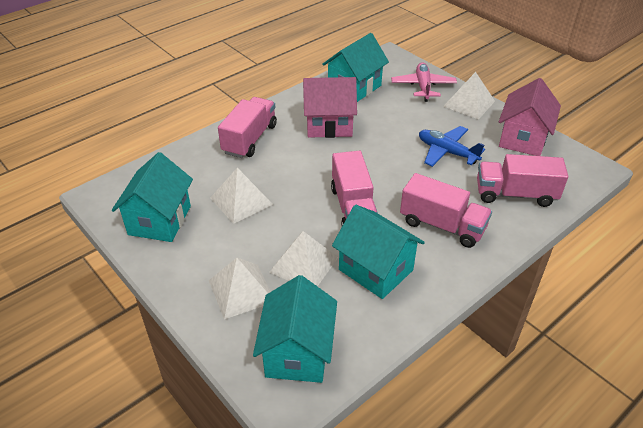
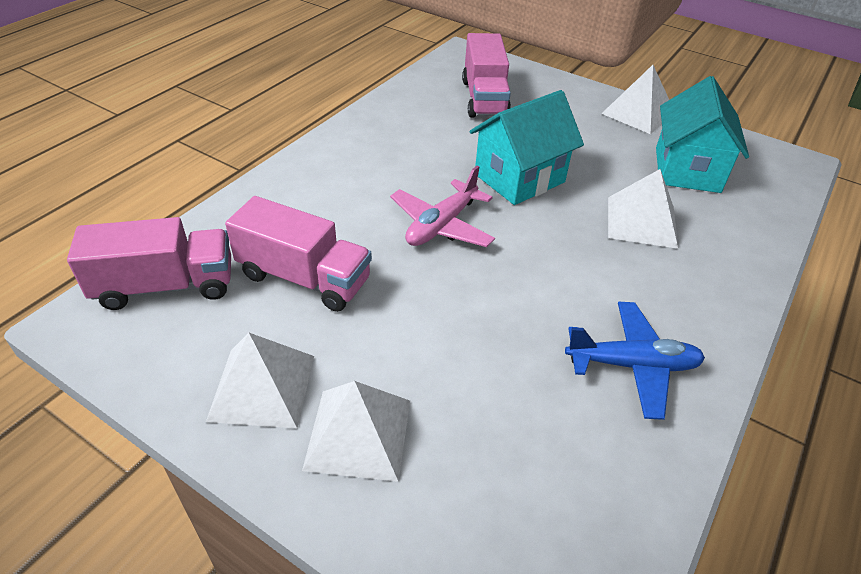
pink house: 2 -> 0
pink truck: 4 -> 3
turquoise house: 4 -> 2

